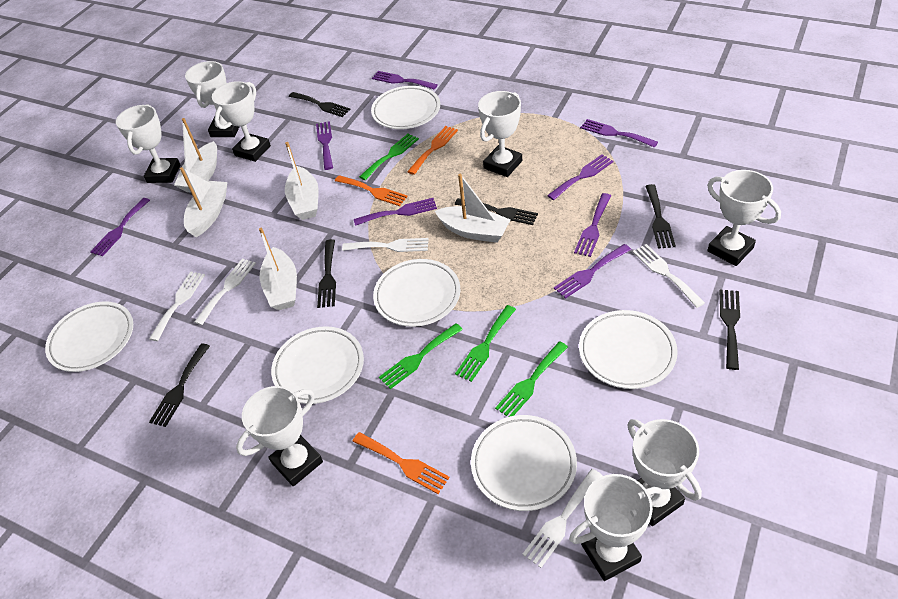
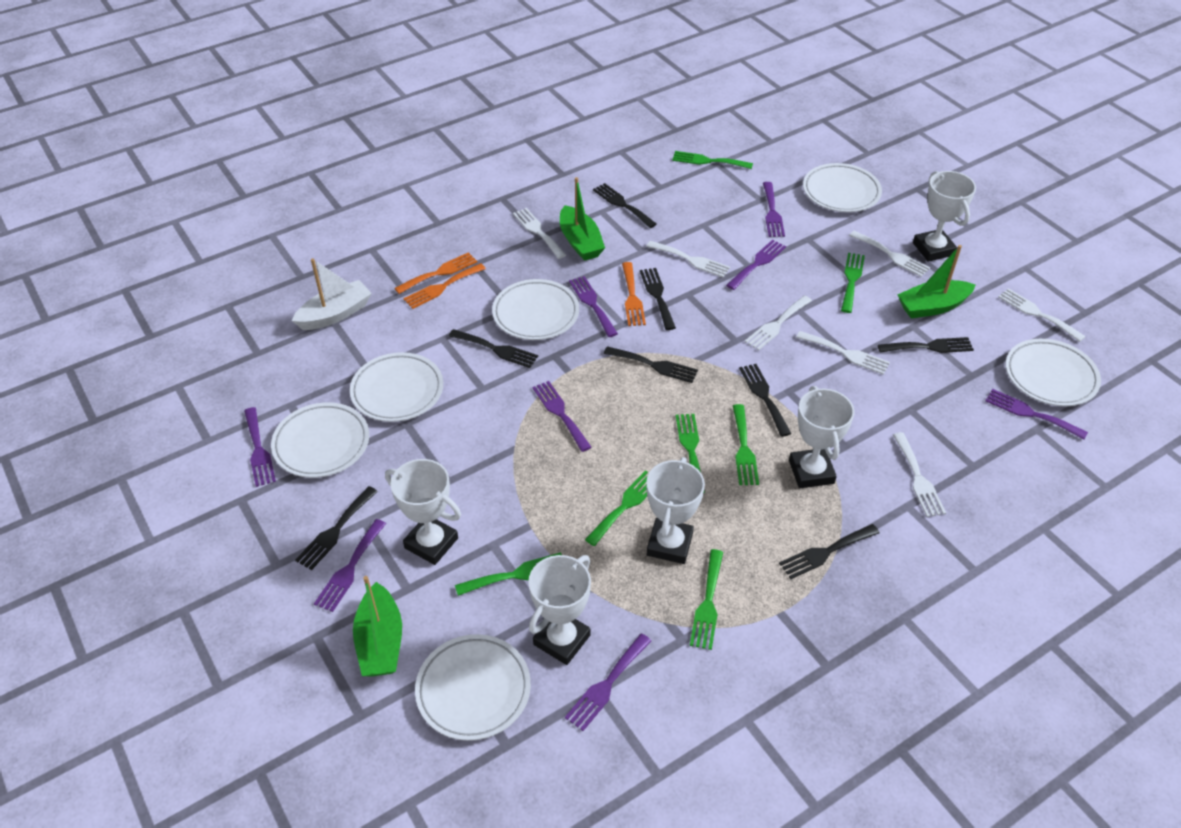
black fork: 6 -> 8
green boat: 0 -> 3
green fork: 4 -> 7
white boat: 5 -> 1
white fork: 5 -> 7
white trophy: 8 -> 5

